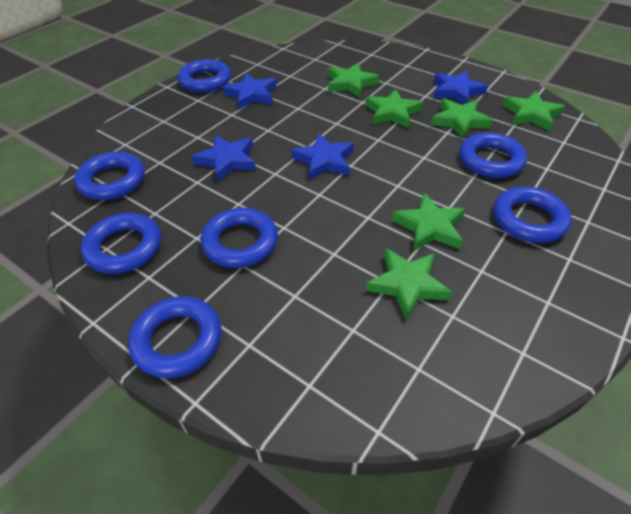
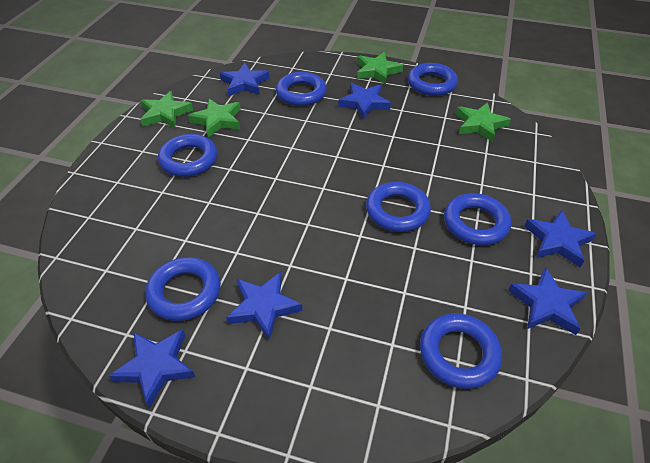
blue star: 4 -> 6
green star: 6 -> 4

